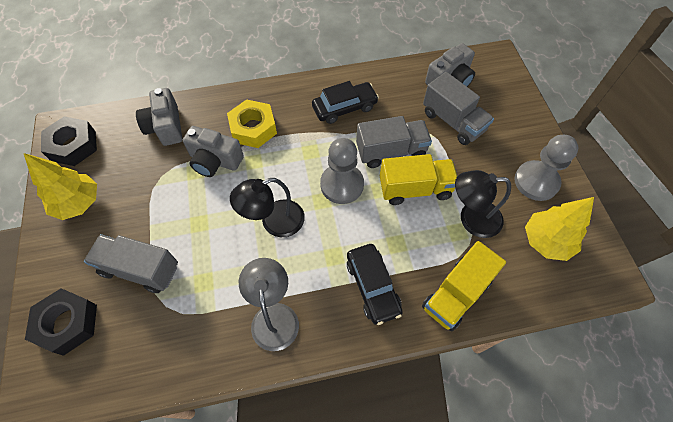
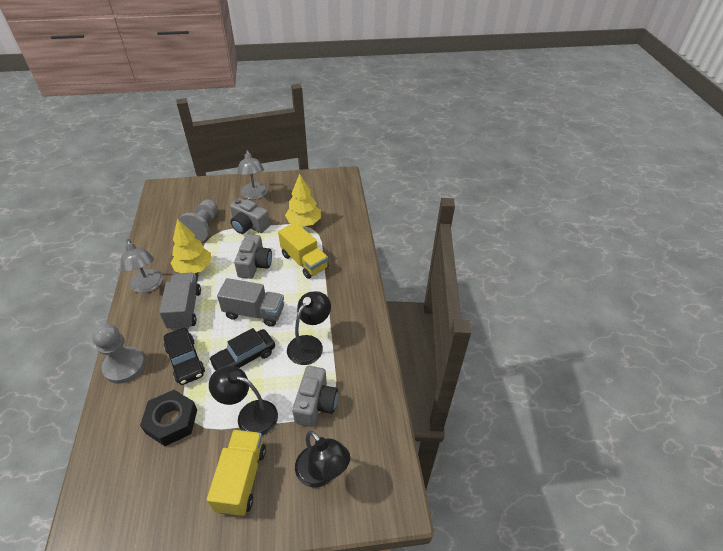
black lamp: 2 -> 3
black nut: 2 -> 1
grey lamp: 1 -> 2
grey truck: 3 -> 2
yellow nut: 1 -> 0

